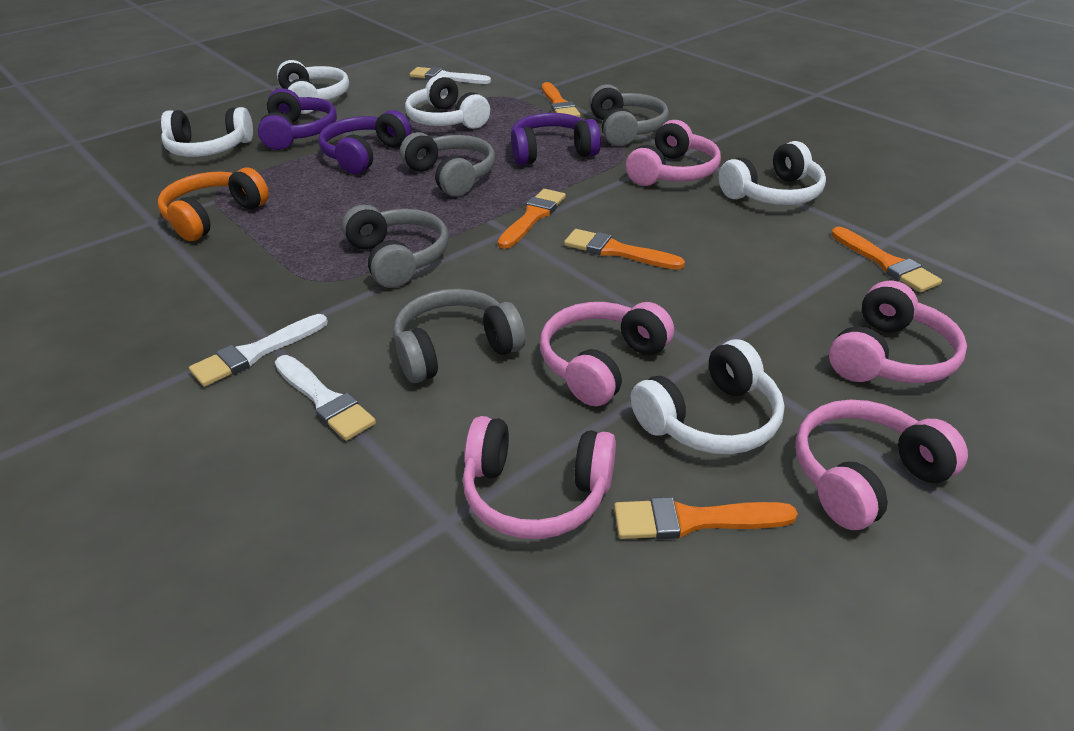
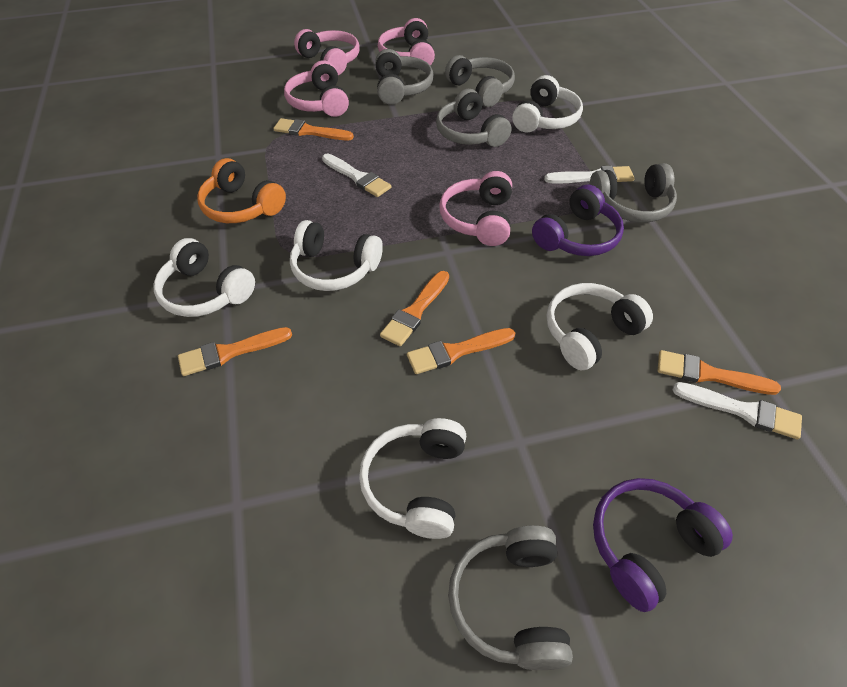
grey headphones: 4 -> 5
pink headphones: 5 -> 4
purple headphones: 3 -> 2

